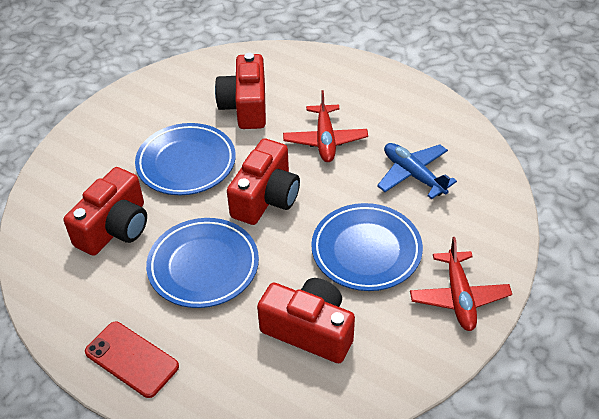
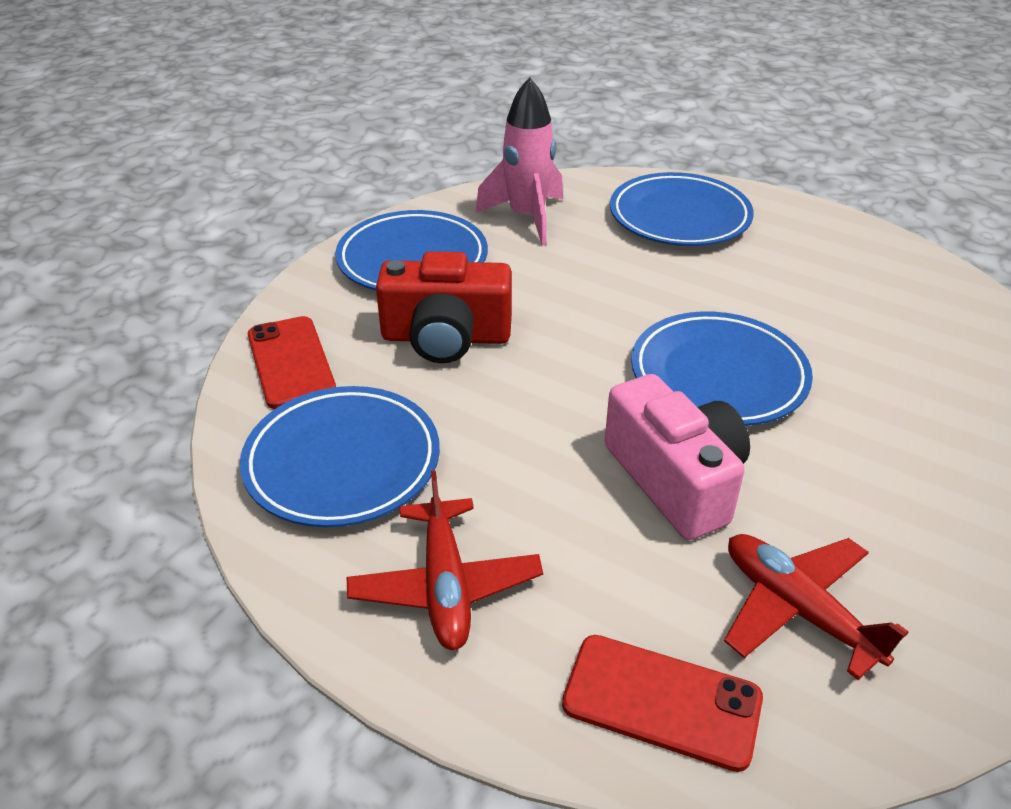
blue plane: 1 -> 0
blue plate: 3 -> 4
pink camera: 0 -> 1
pink rocket: 0 -> 1
red camera: 4 -> 1
red phone: 1 -> 2

